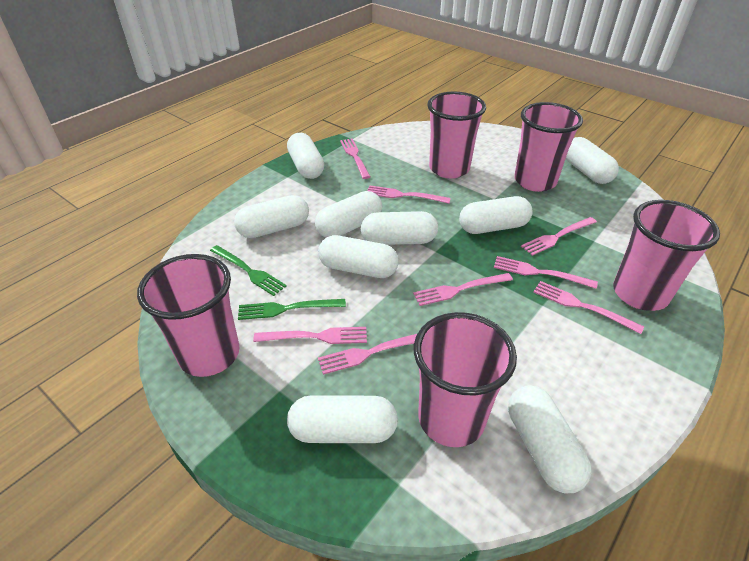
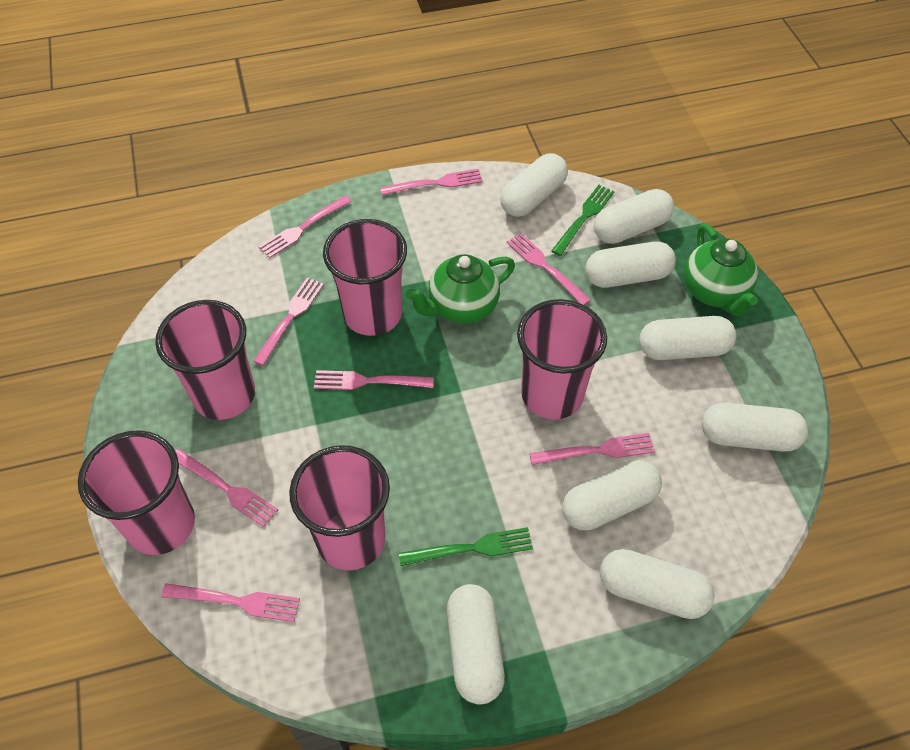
green teapot: 0 -> 2
white capsule: 9 -> 8

